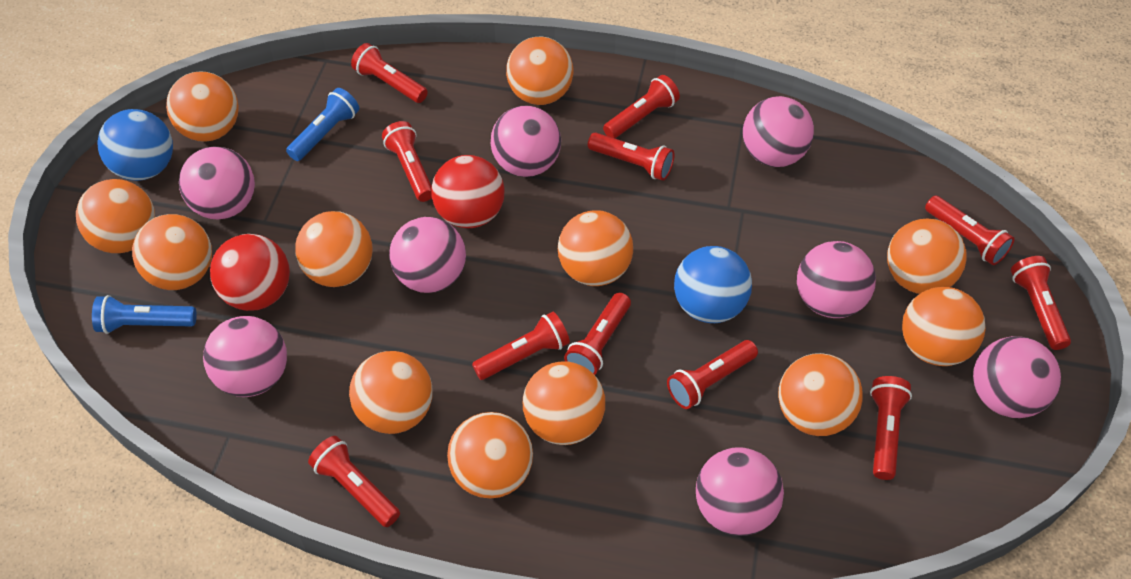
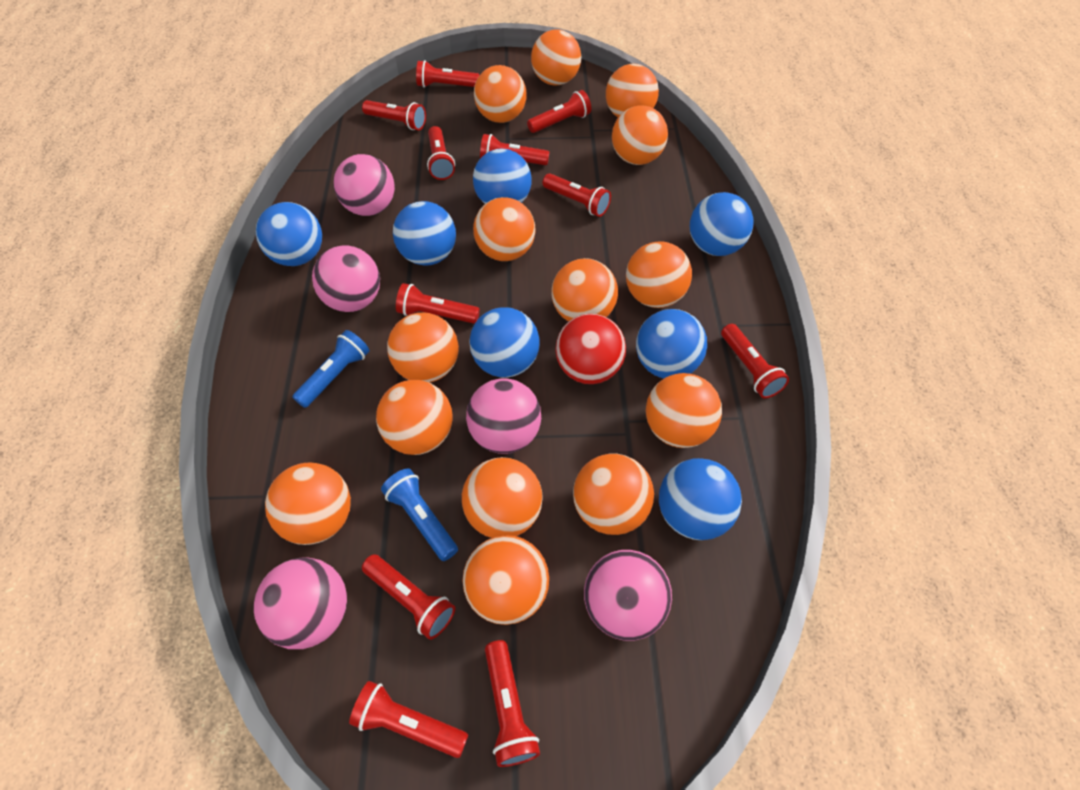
blue ball: 2 -> 7
orange ball: 12 -> 14
pink ball: 8 -> 5
red ball: 2 -> 1

